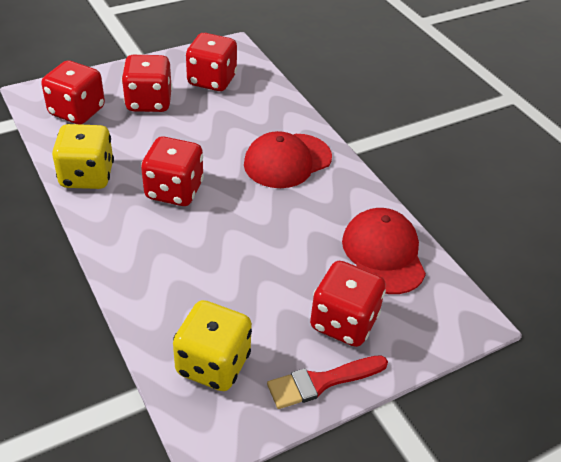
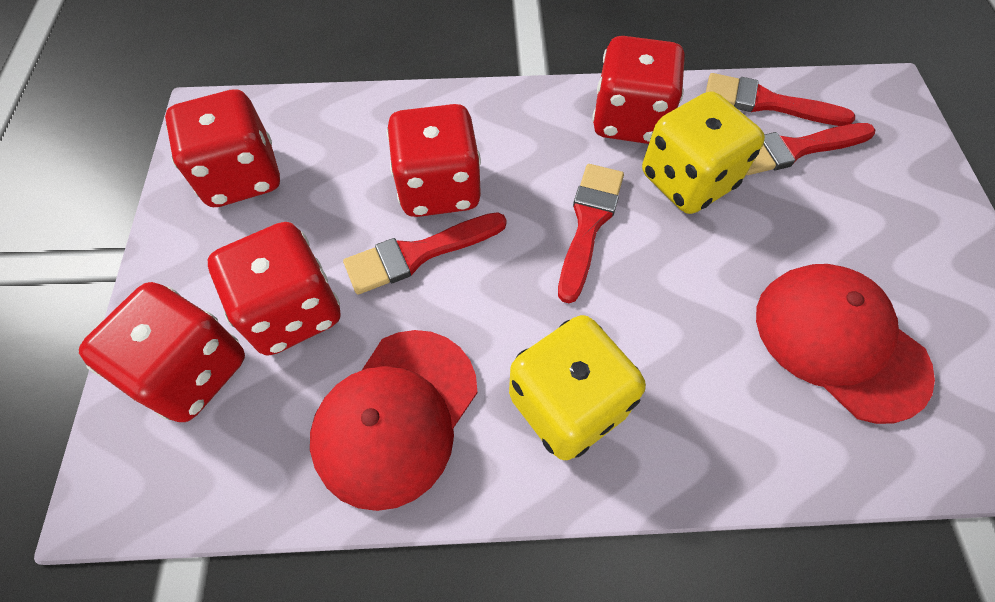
red brush: 1 -> 4

